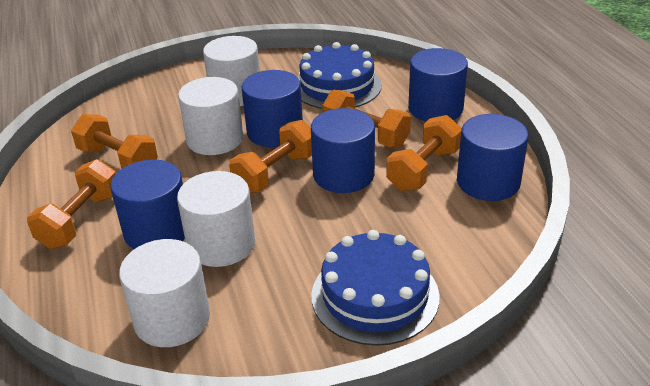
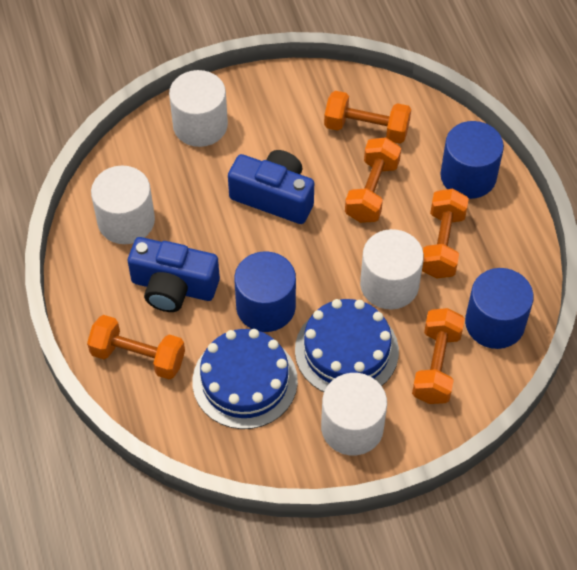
blue camera: 0 -> 2
blue cylinder: 5 -> 3

